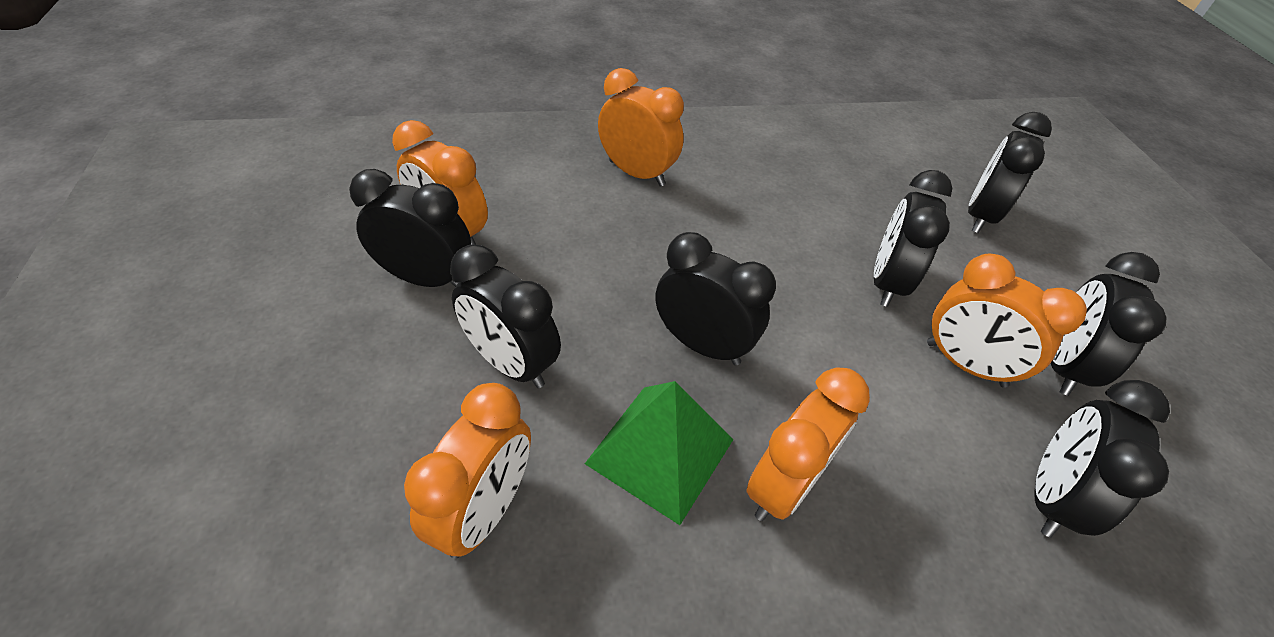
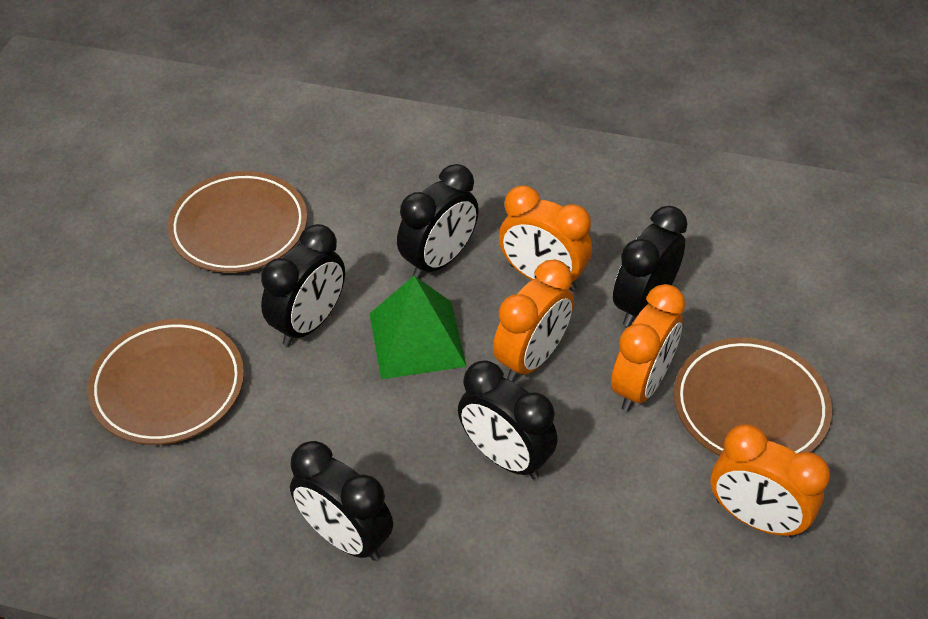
black clock: 7 -> 5
brown plate: 0 -> 3
orange clock: 5 -> 4

